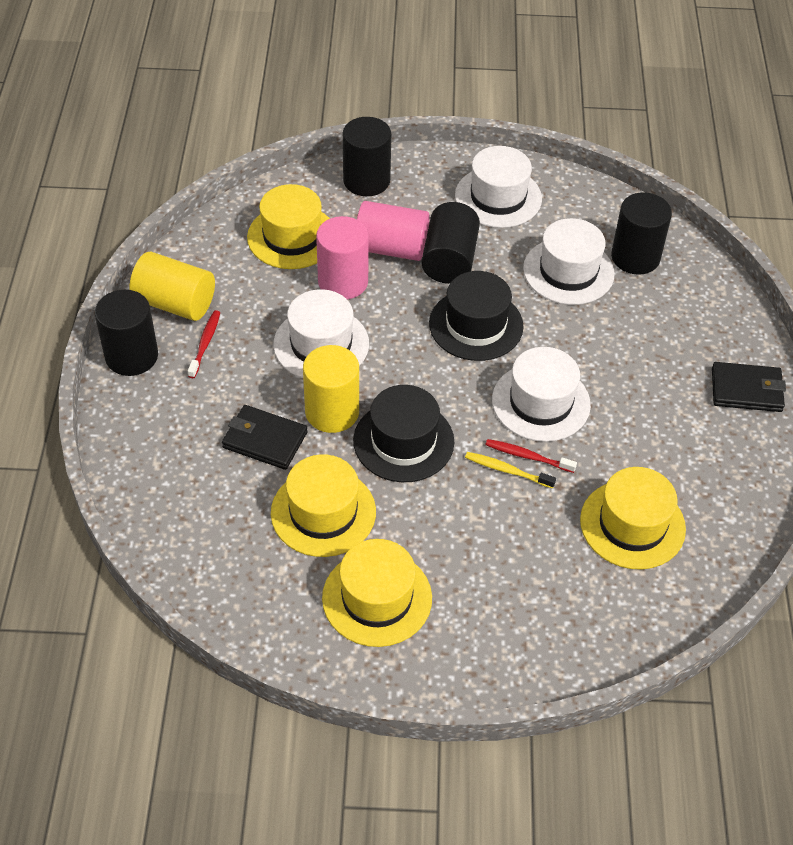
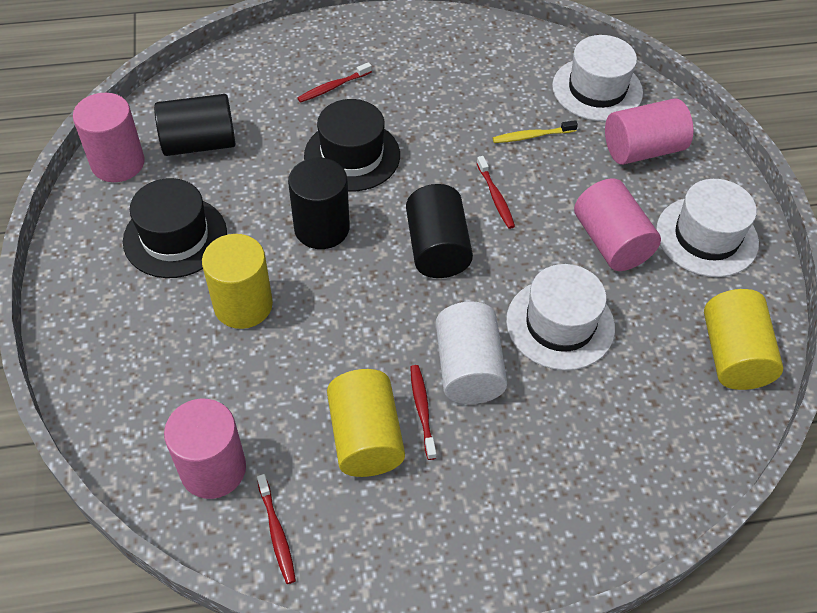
black cylinder: 4 -> 3
black wallet: 2 -> 0
pink cylinder: 2 -> 4
red toothbrush: 2 -> 4
white cylinder: 0 -> 1
white hat: 4 -> 3
yellow cylinder: 2 -> 3
yellow hat: 4 -> 0

